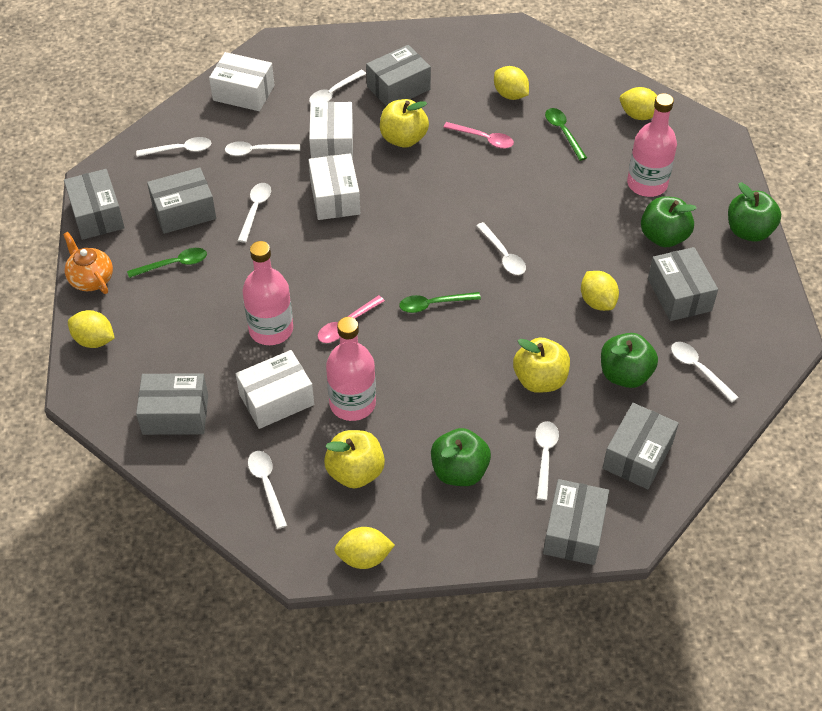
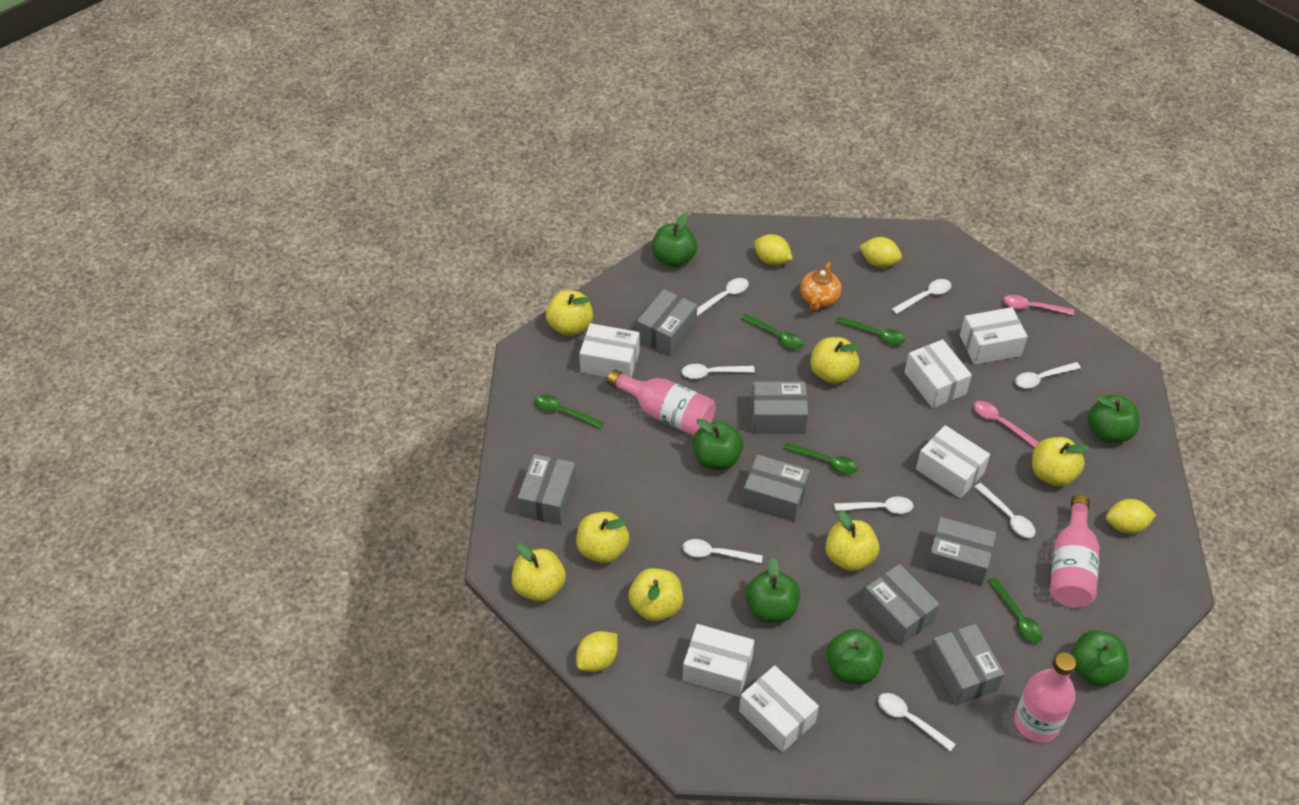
green apple: 4 -> 6
green spoon: 3 -> 5
white box: 4 -> 6
yellow apple: 3 -> 7
yellow lemon: 5 -> 4

